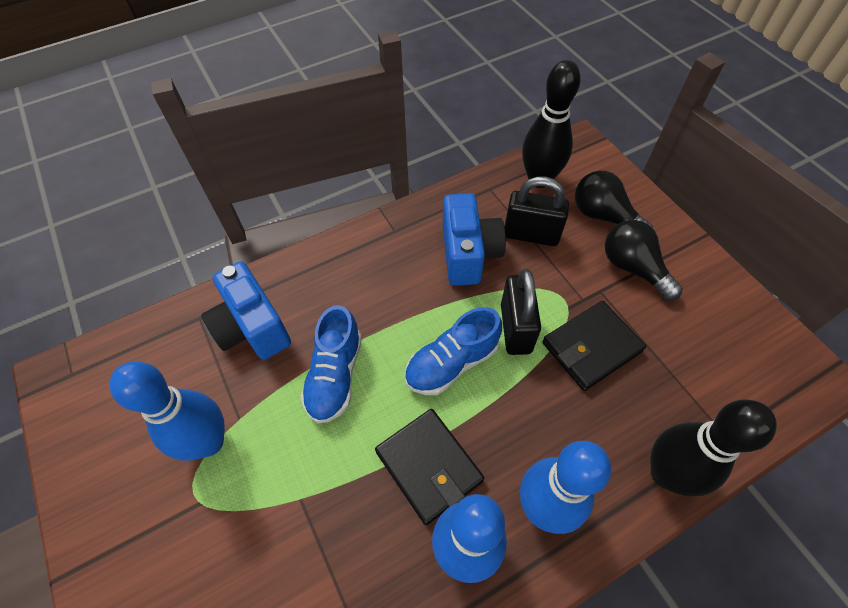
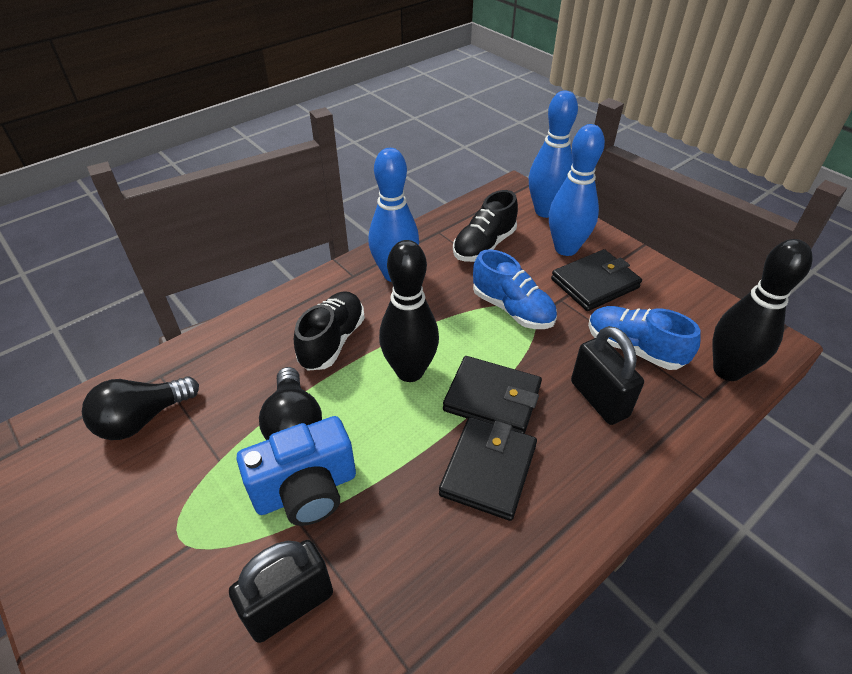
black shoe: 0 -> 2
black wallet: 2 -> 3
blue camera: 2 -> 1

